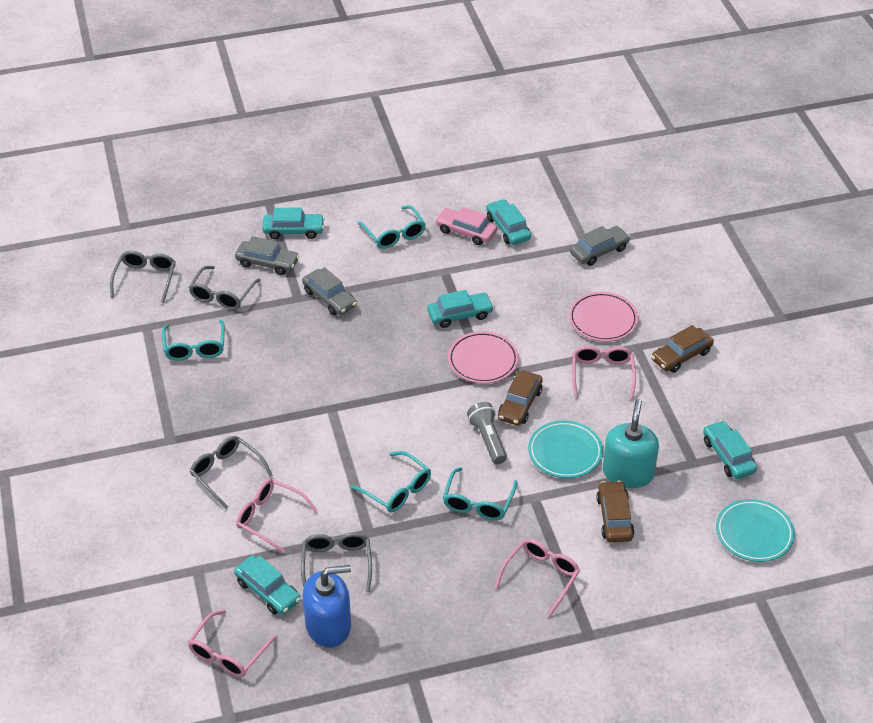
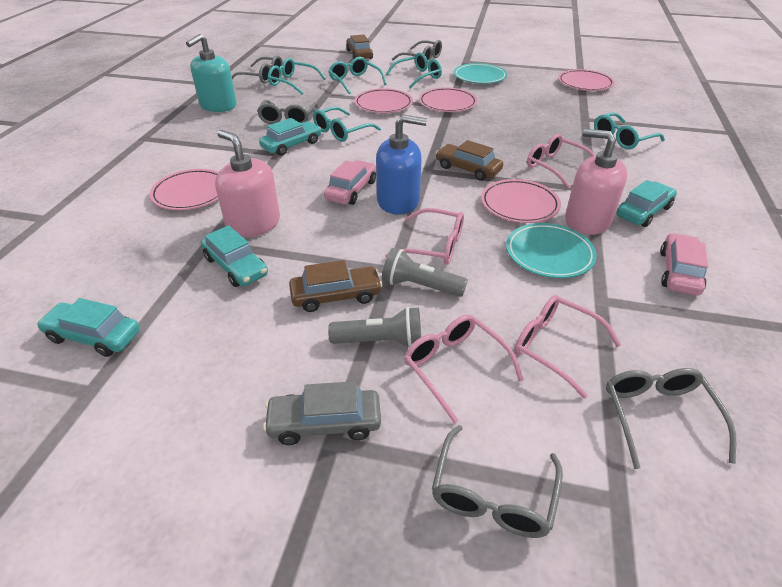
grey car: 3 -> 1
grey flashlight: 1 -> 2
grey glasses: 4 -> 5
pink car: 1 -> 2
pink plate: 2 -> 5
pink soap dispenser: 0 -> 2
turquoise car: 5 -> 4
turquoise glasses: 4 -> 5

